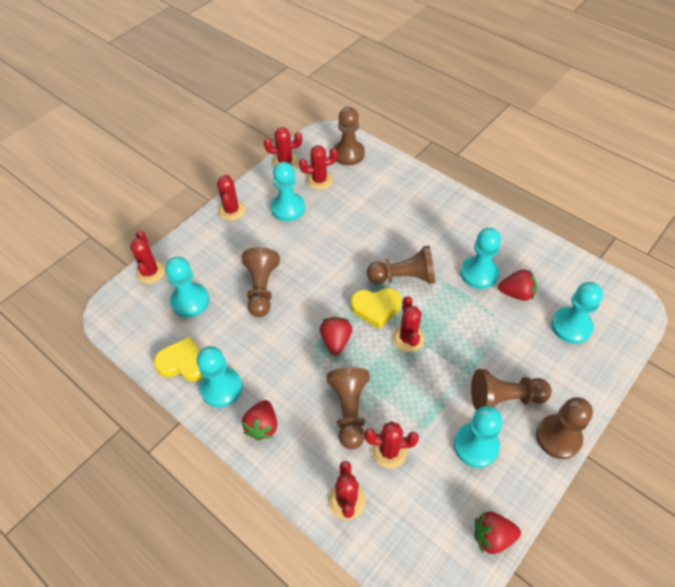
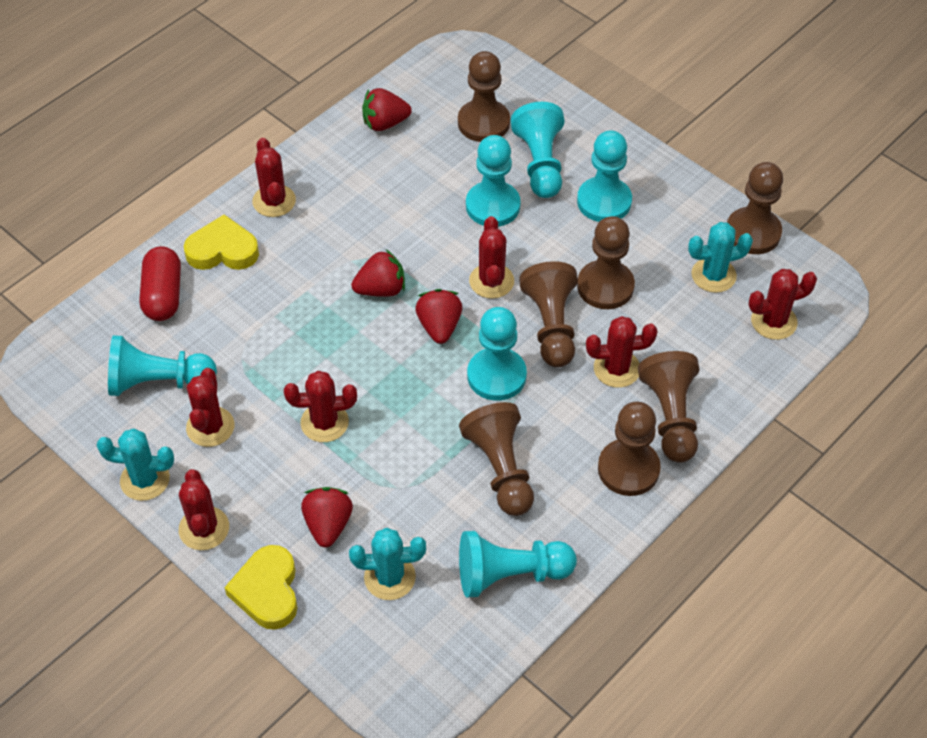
brown pawn: 6 -> 7
red capsule: 0 -> 1
turquoise cactus: 0 -> 3

